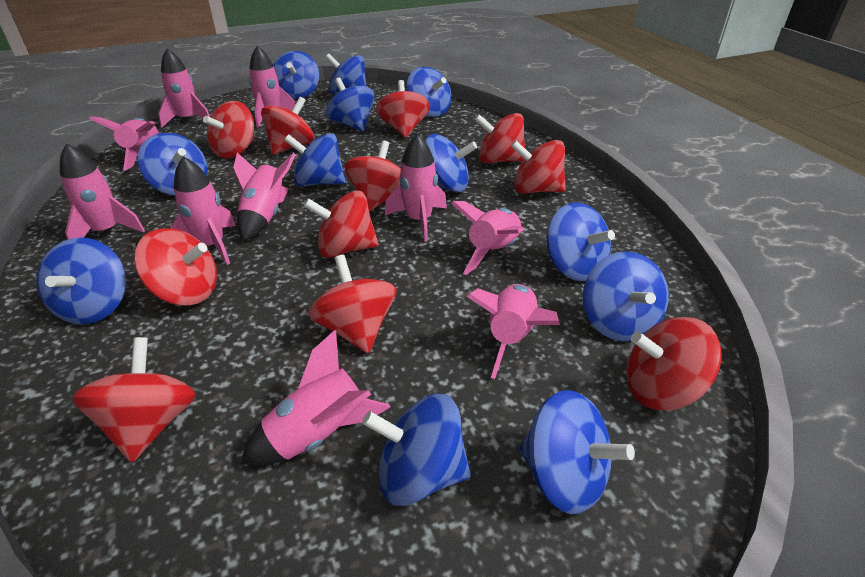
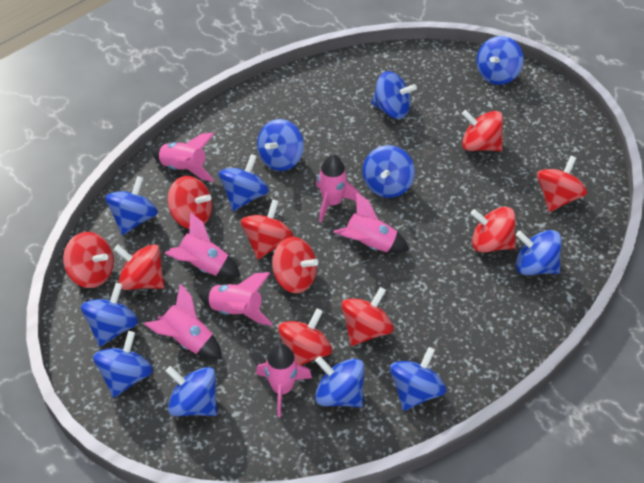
pink rocket: 10 -> 7
red spinning top: 11 -> 10

